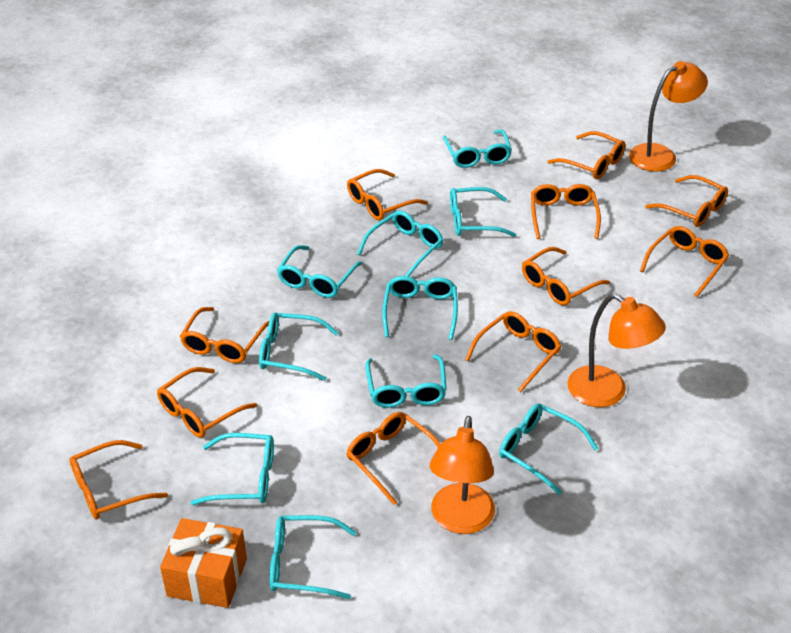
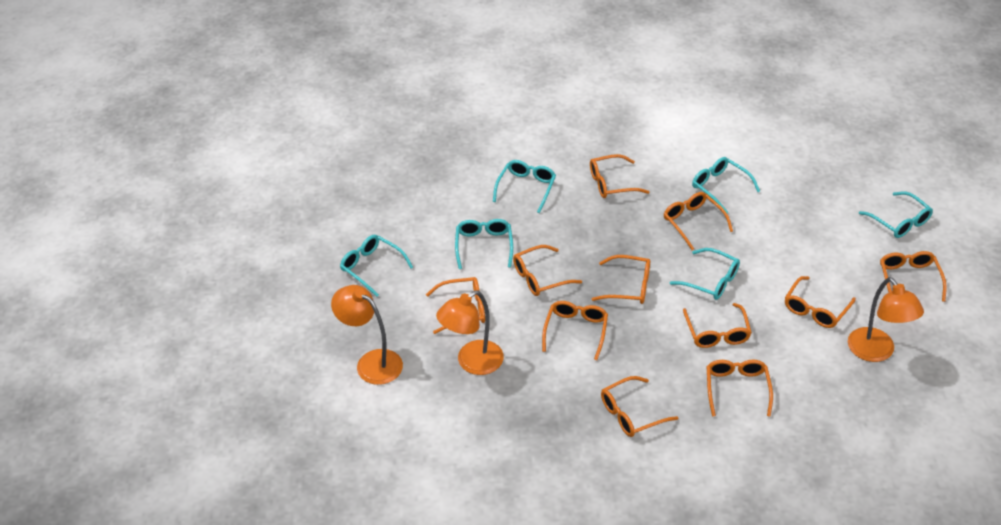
orange gift: 1 -> 0
turquoise glasses: 10 -> 6

